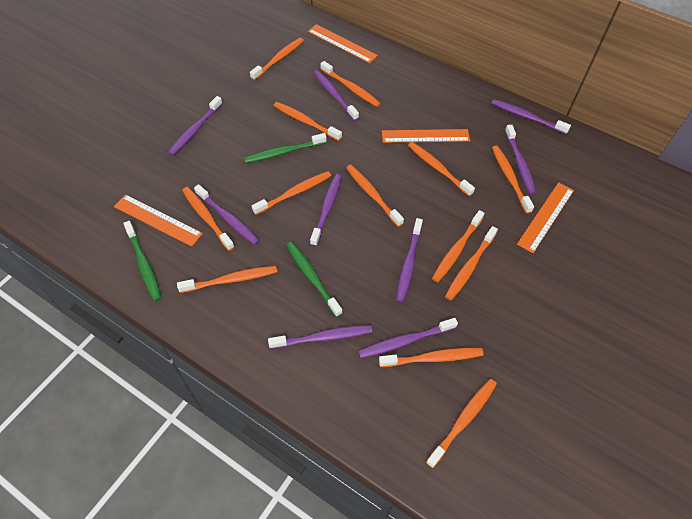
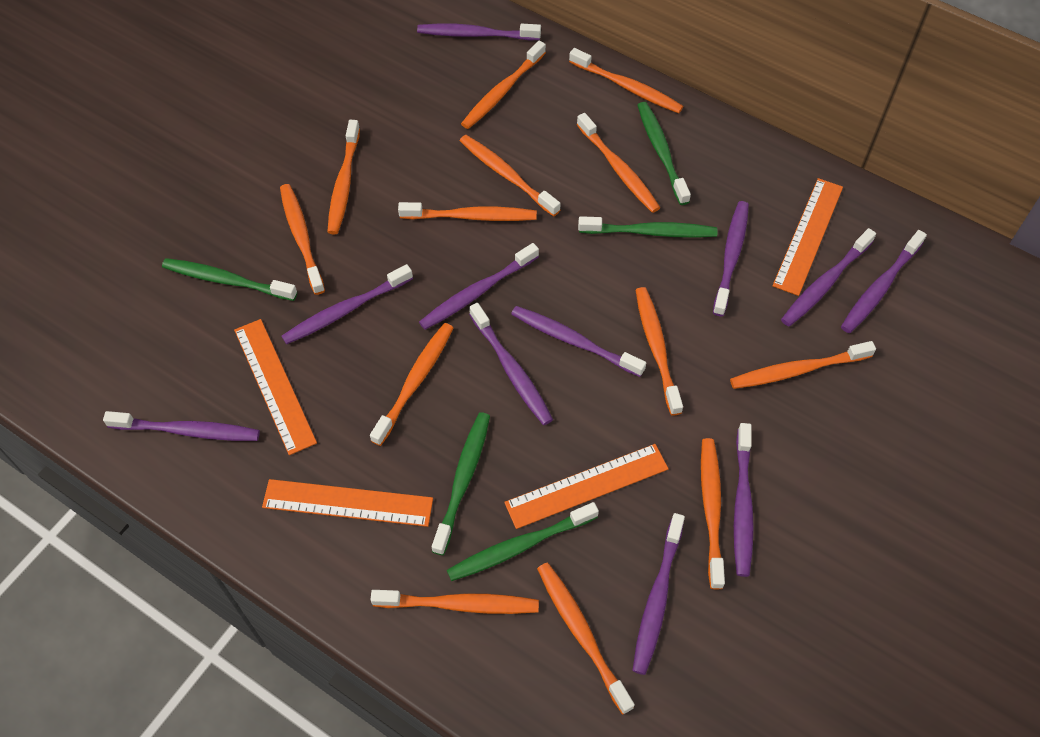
green toothbrush: 3 -> 5
purple toothbrush: 9 -> 11

